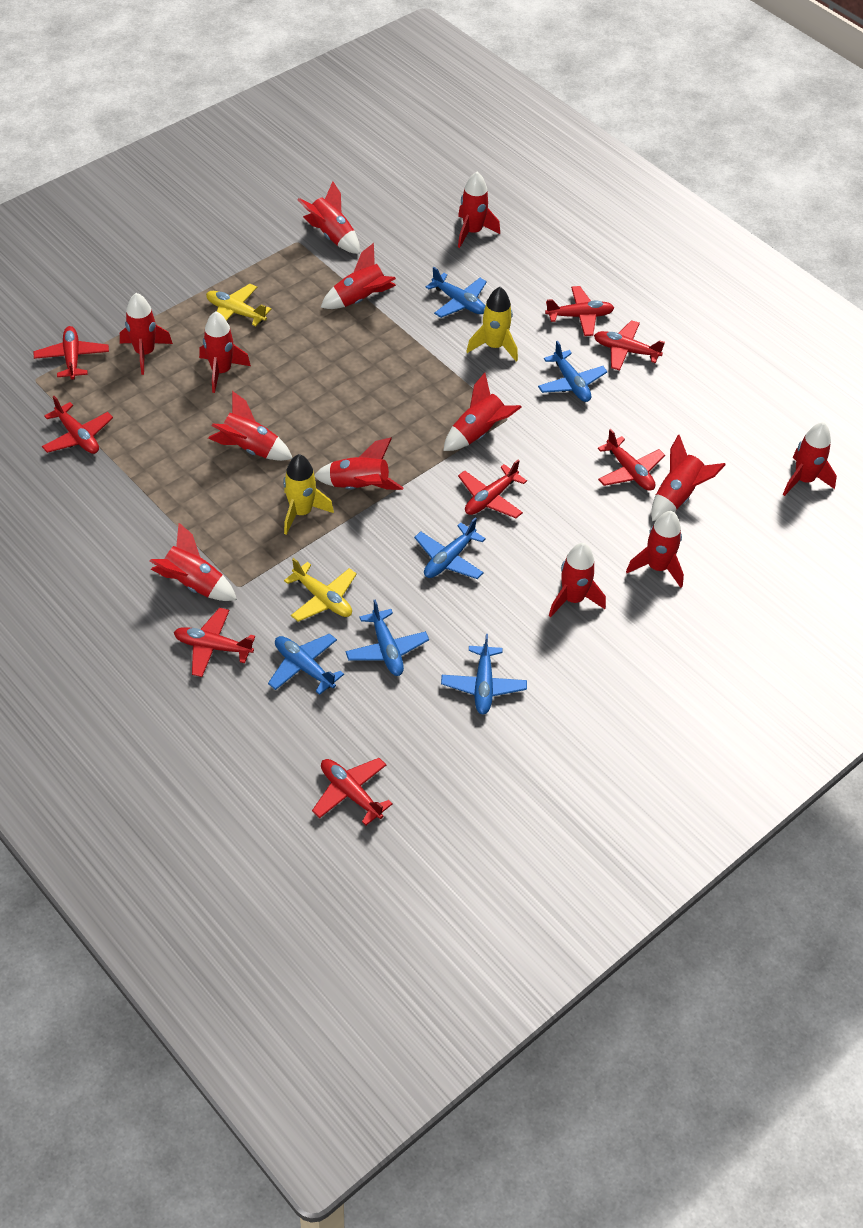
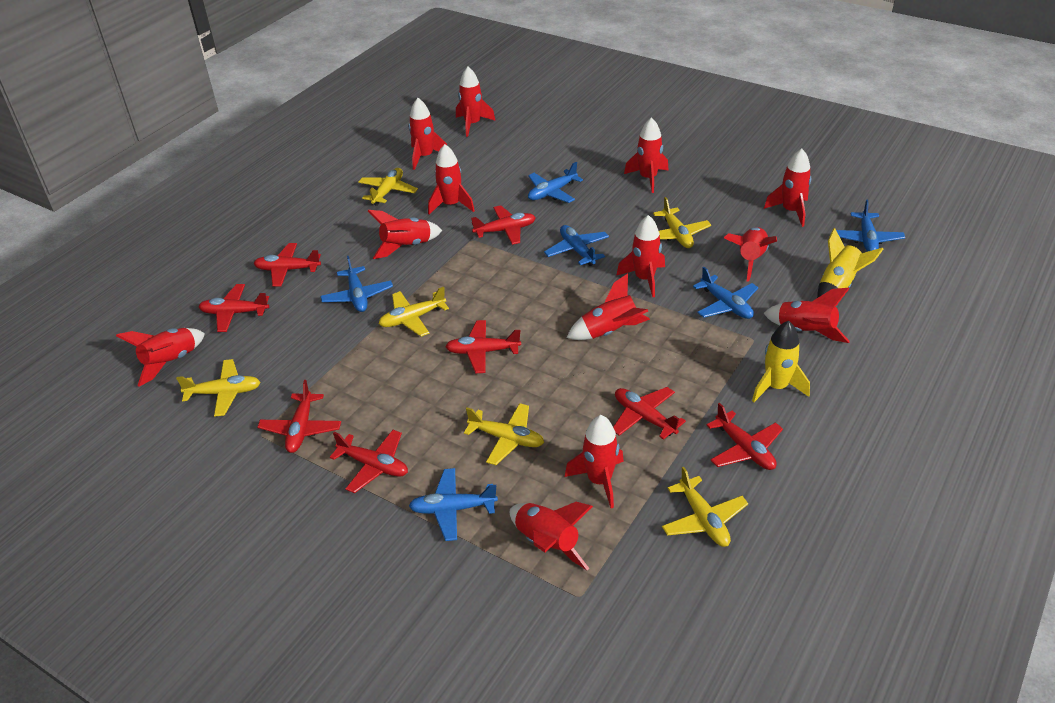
yellow plane: 2 -> 6

